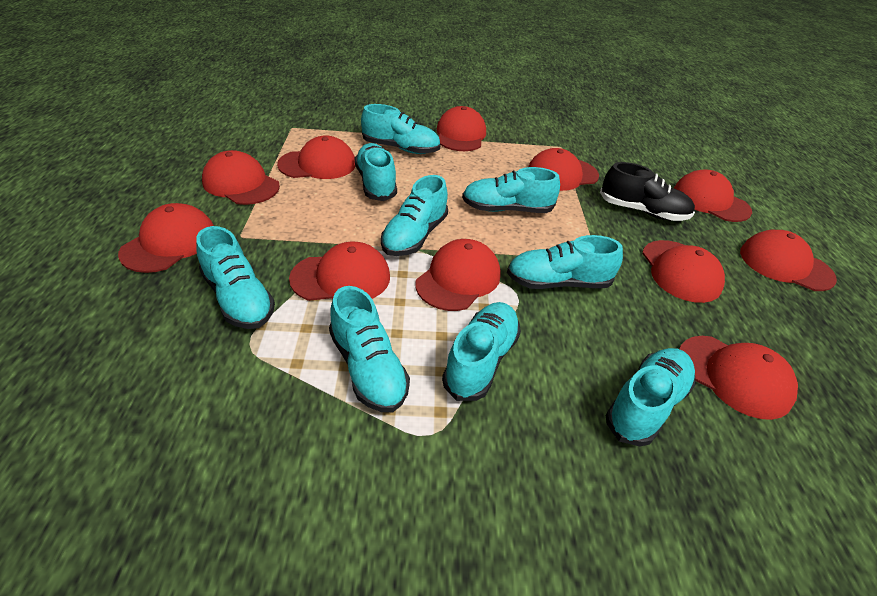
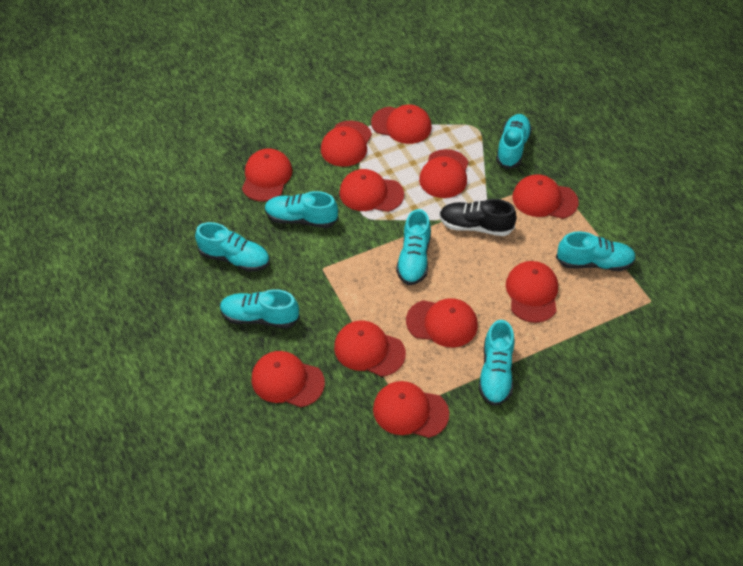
turquoise shoe: 9 -> 7

